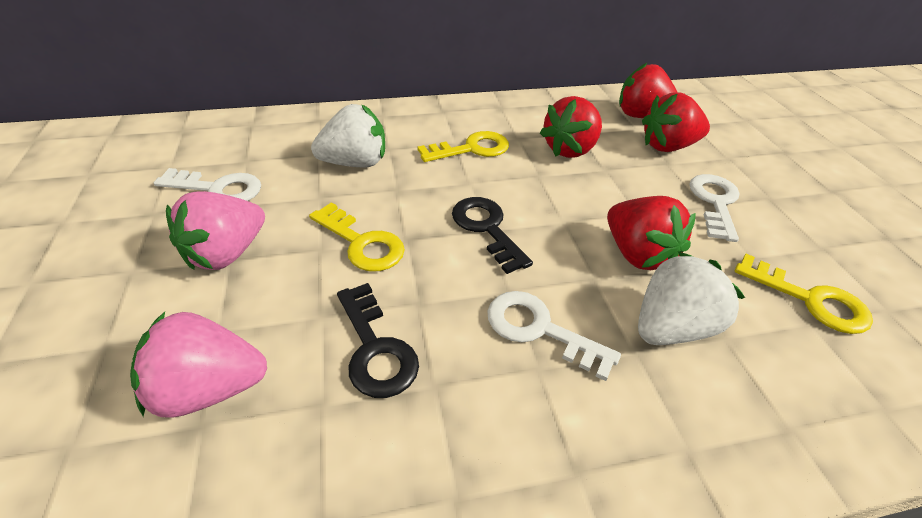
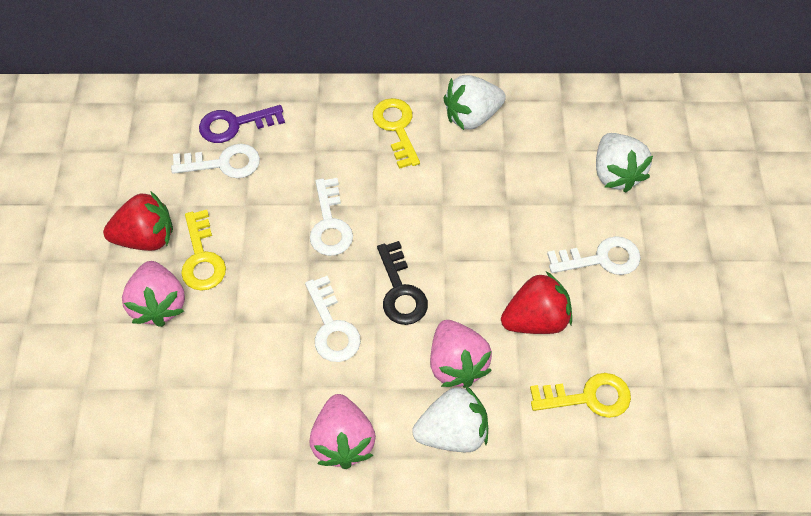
black key: 2 -> 1
pink strawberry: 2 -> 3
purple key: 0 -> 1
red strawberry: 4 -> 2
white key: 3 -> 4
white strawberry: 2 -> 3

